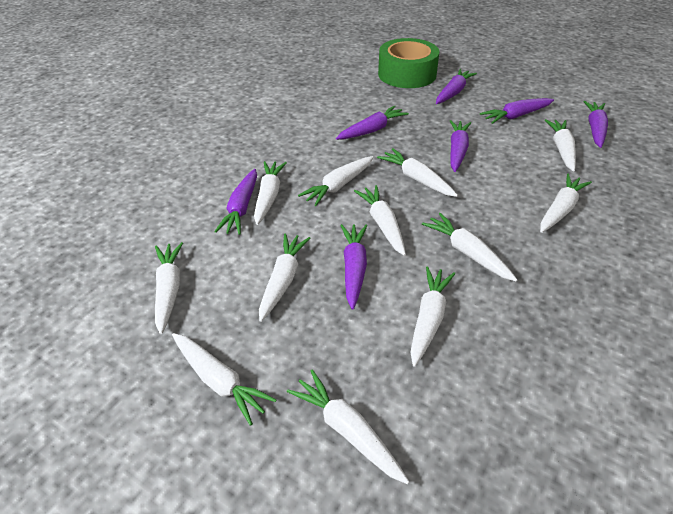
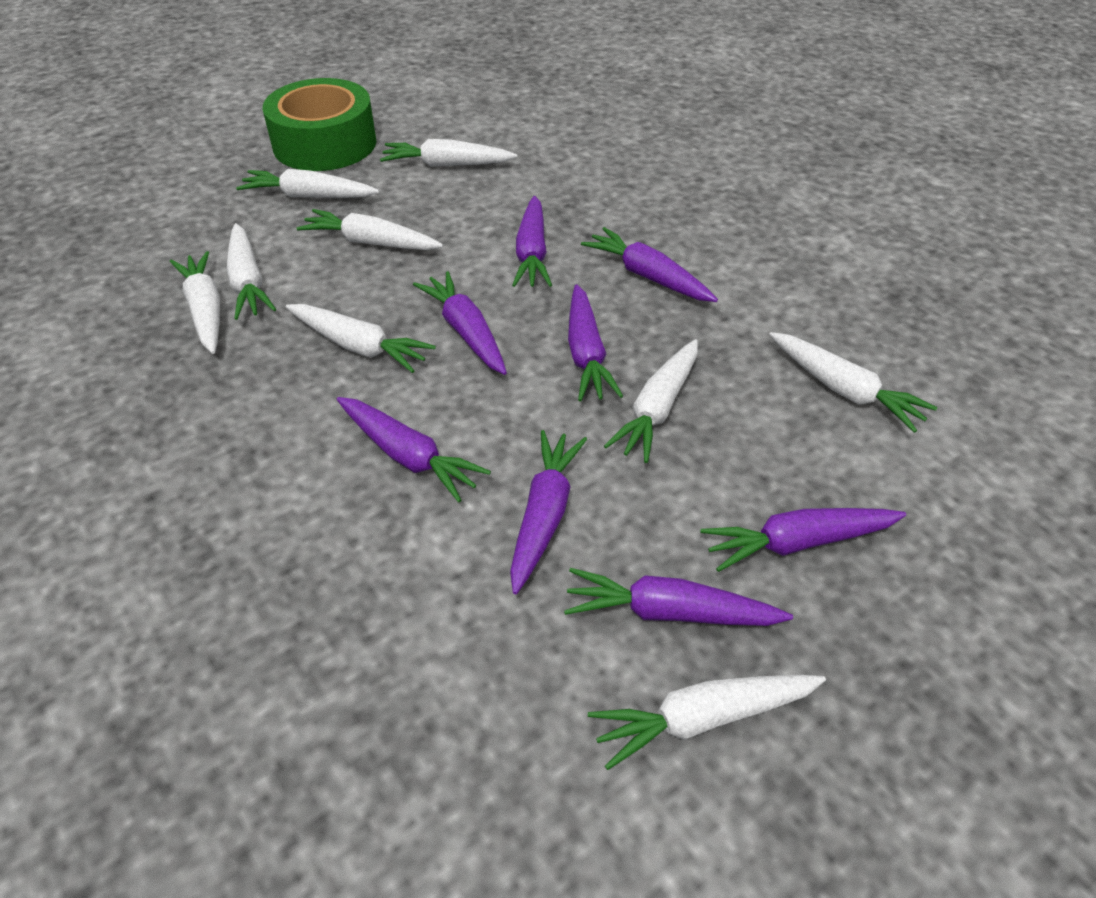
purple carrot: 7 -> 8
white carrot: 12 -> 9

